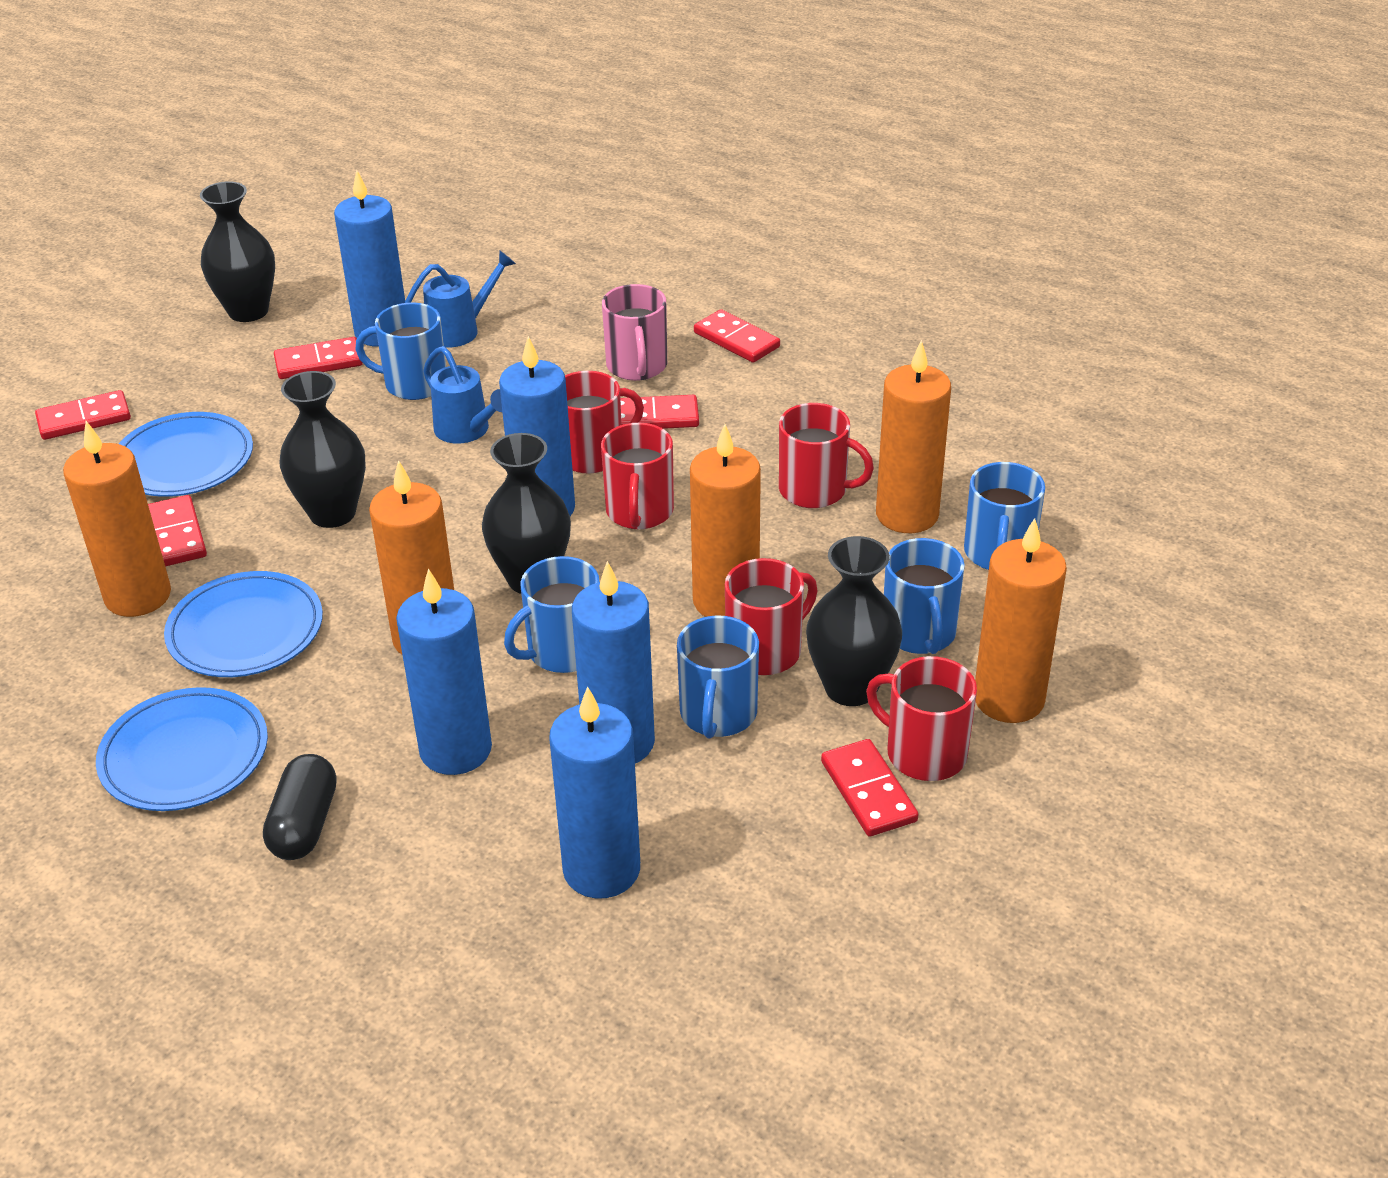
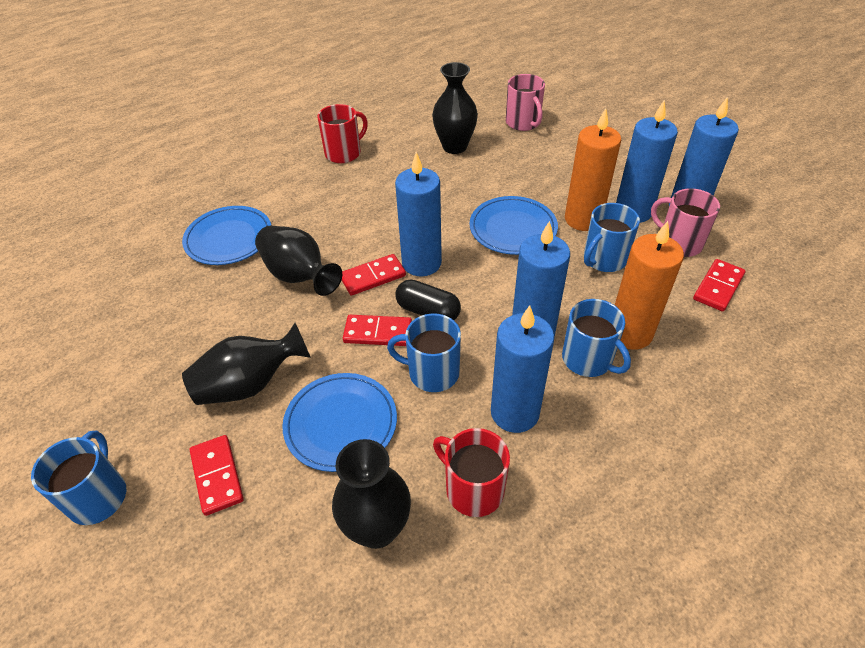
blue mug: 5 -> 4
blue watering can: 2 -> 0
orange candle: 5 -> 2
pink mug: 1 -> 2
red domino: 6 -> 4
red mug: 5 -> 2

